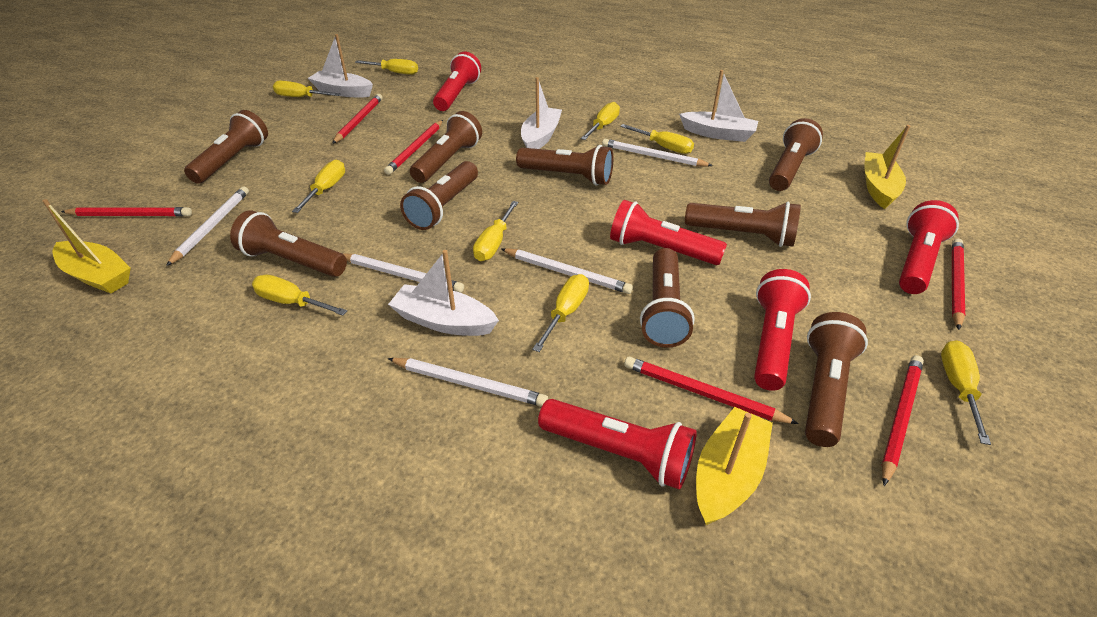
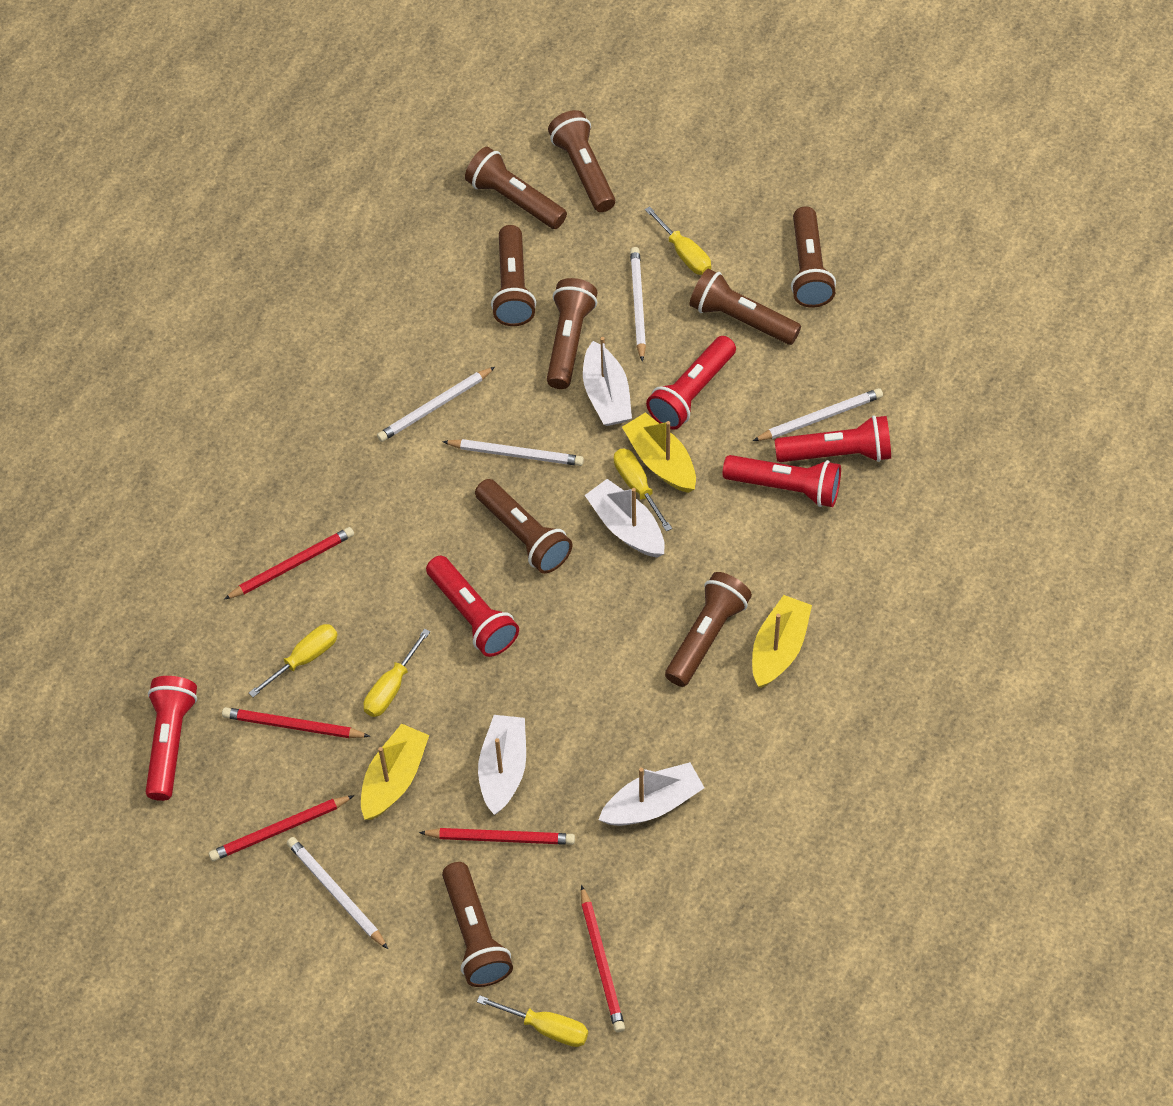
red pencil: 6 -> 5
yellow screwdriver: 9 -> 5

